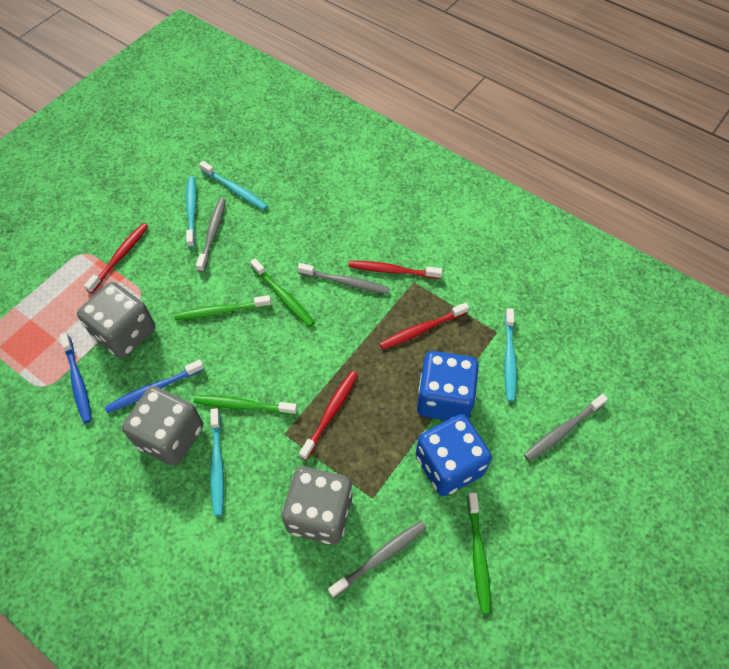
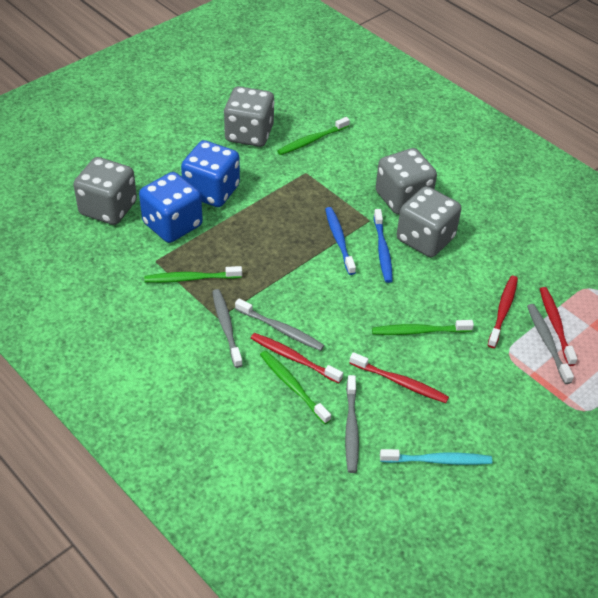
grey dice: 3 -> 4
turquoise toothbrush: 4 -> 1

